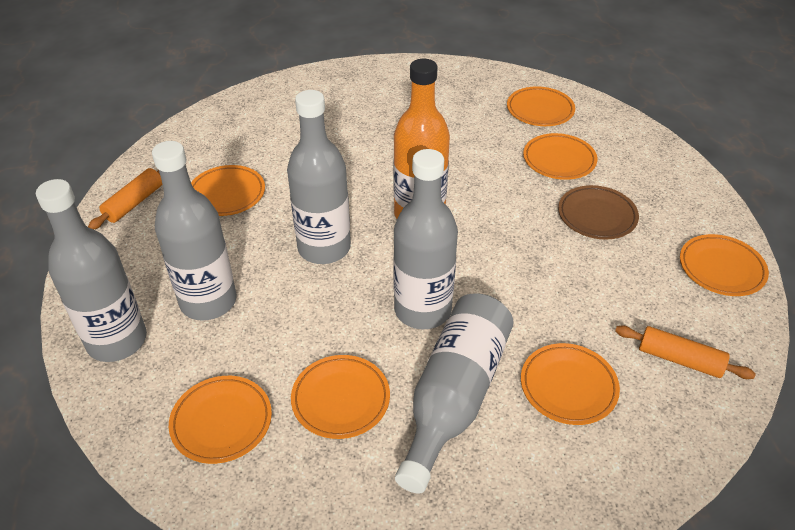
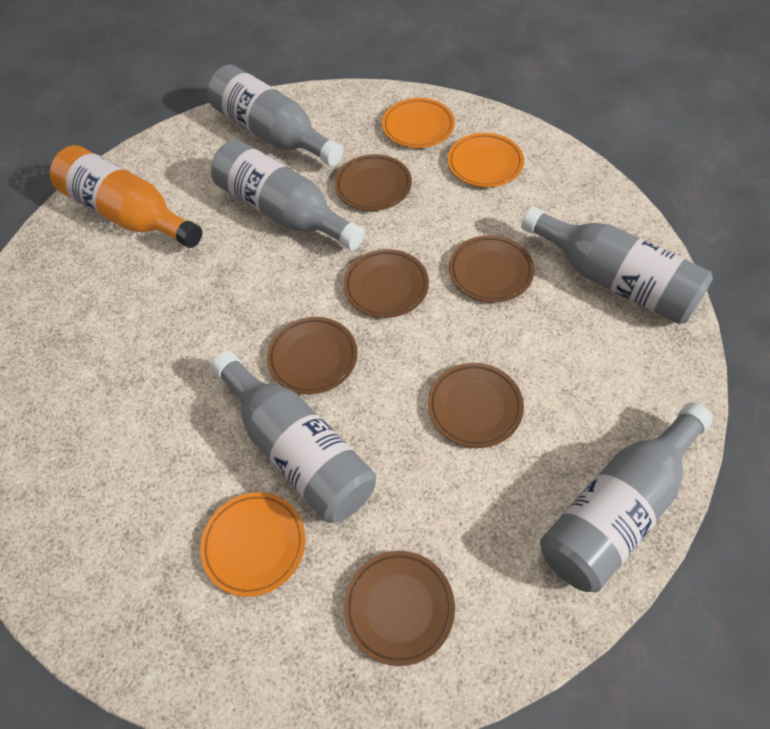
brown plate: 1 -> 6
orange plate: 7 -> 3
orange rolling pin: 2 -> 0

